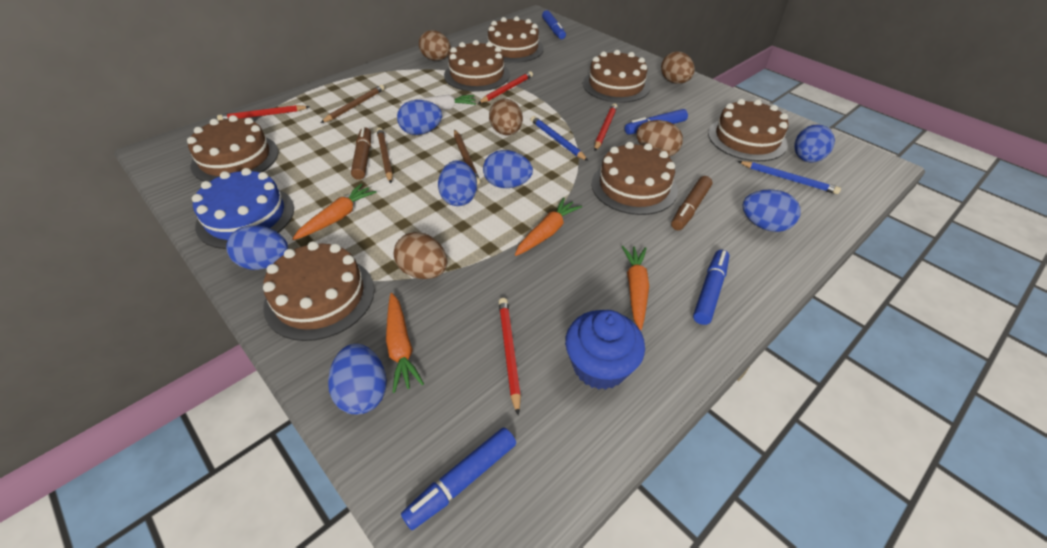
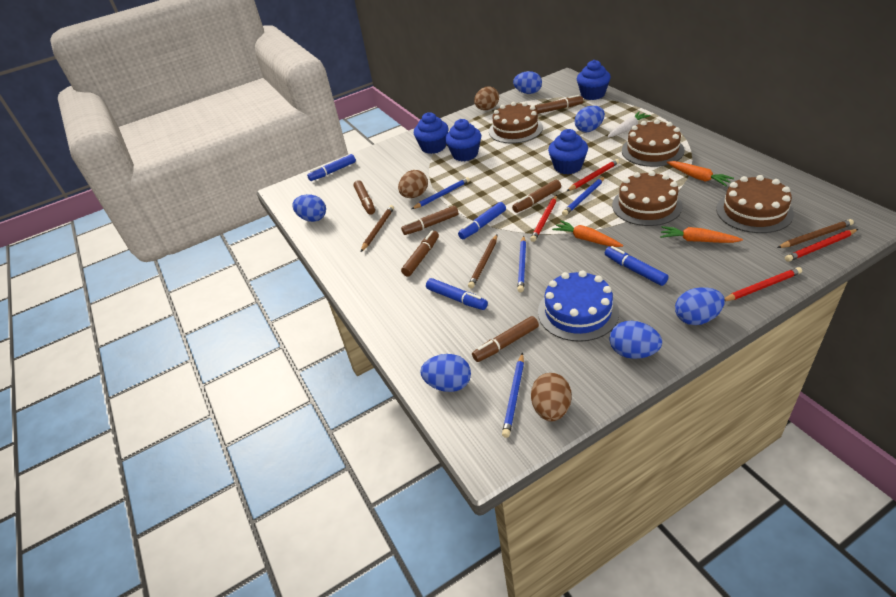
blue cupcake: 1 -> 4
blue egg: 7 -> 6
blue pencil: 2 -> 4
brown cake: 7 -> 4
brown egg: 5 -> 3
brown marker: 2 -> 6
orange carrot: 4 -> 3

